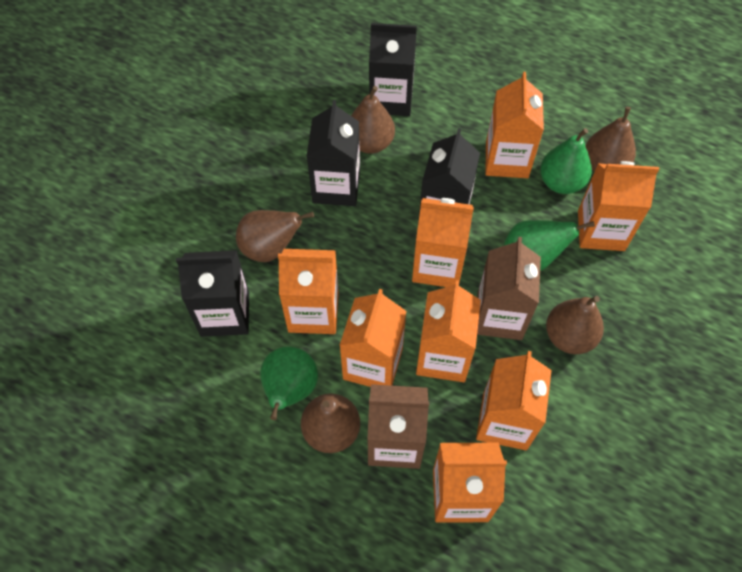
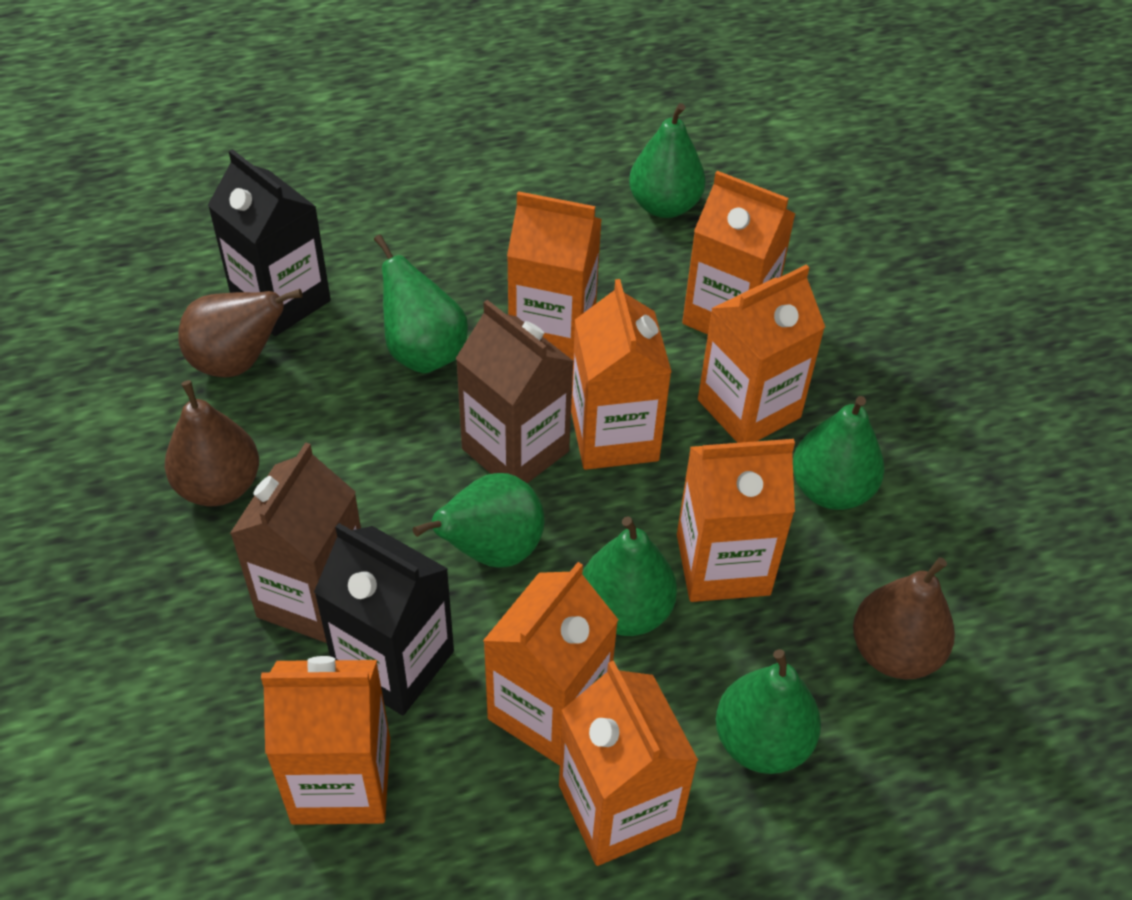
black carton: 4 -> 2
brown pear: 5 -> 3
green pear: 3 -> 6

